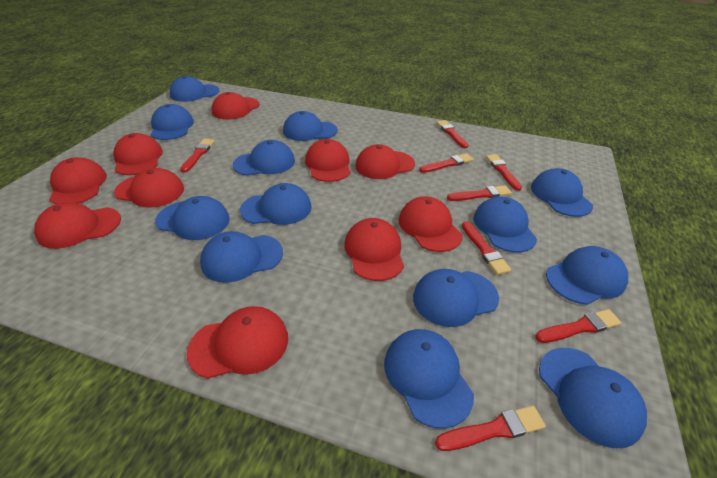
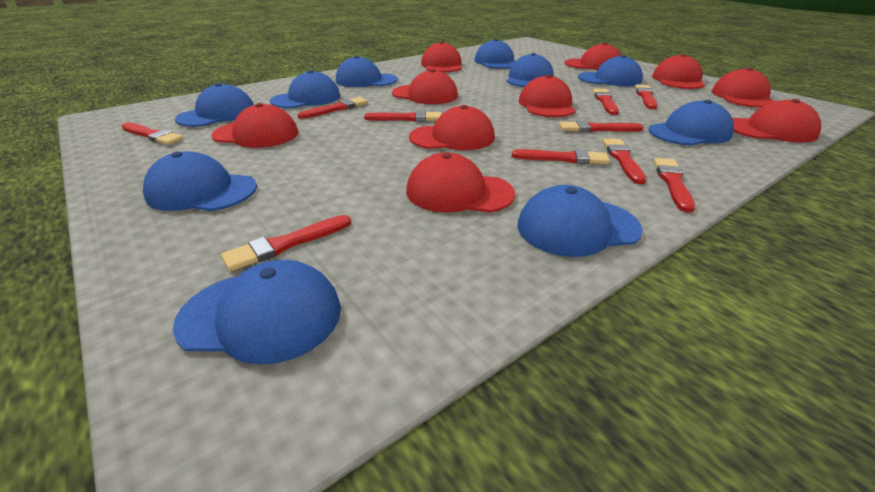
blue cap: 13 -> 10
red brush: 8 -> 10

